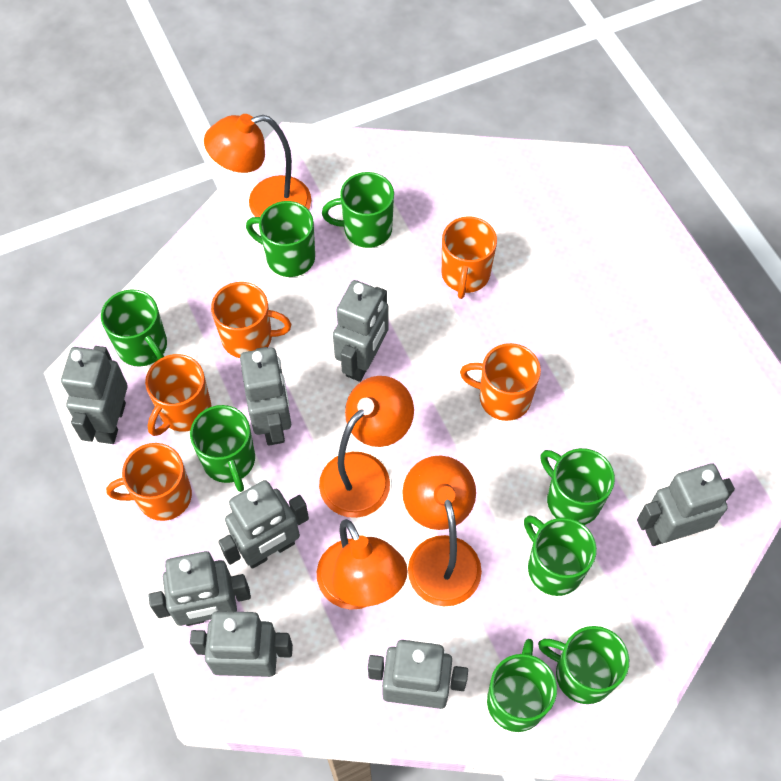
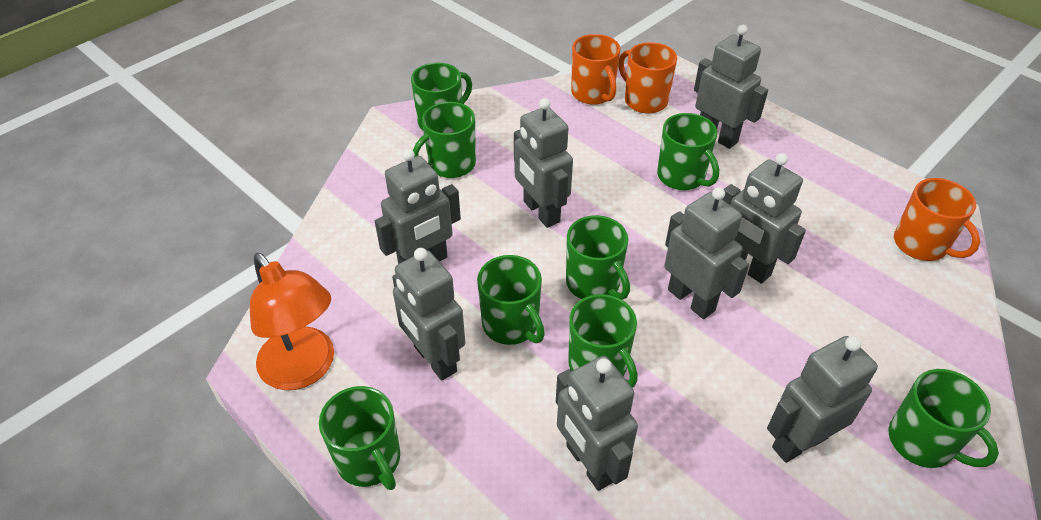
orange lamp: 4 -> 1
orange mug: 5 -> 3

